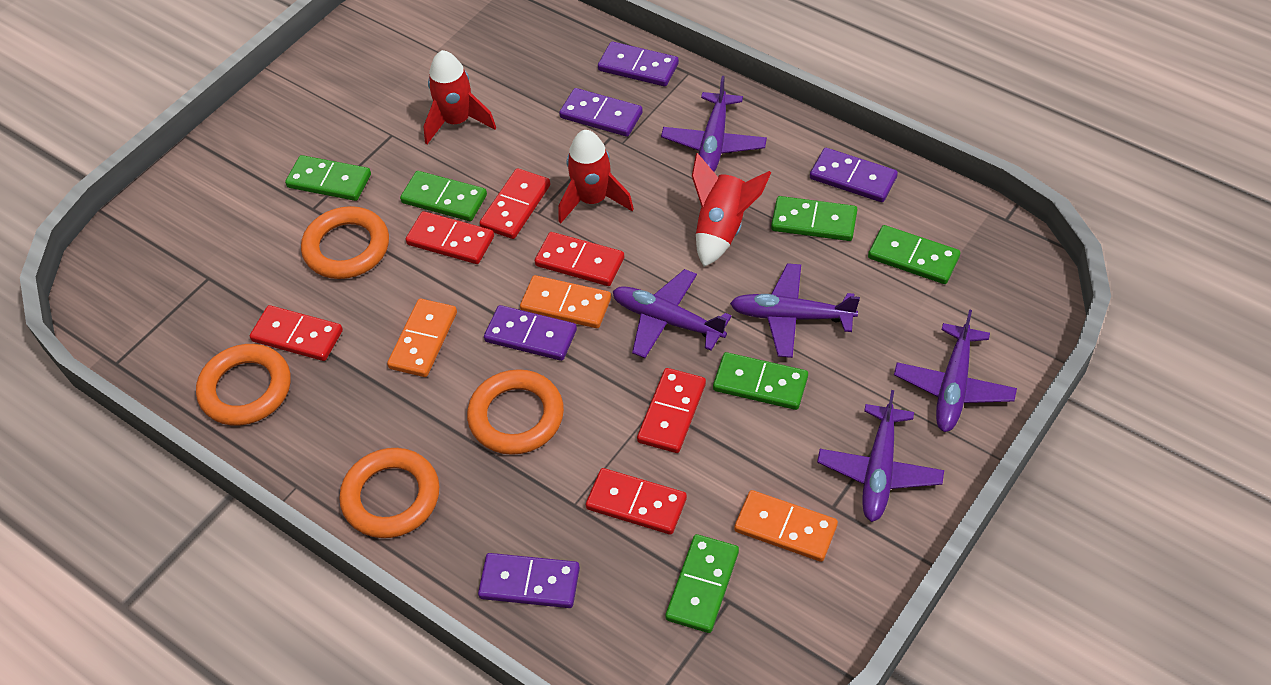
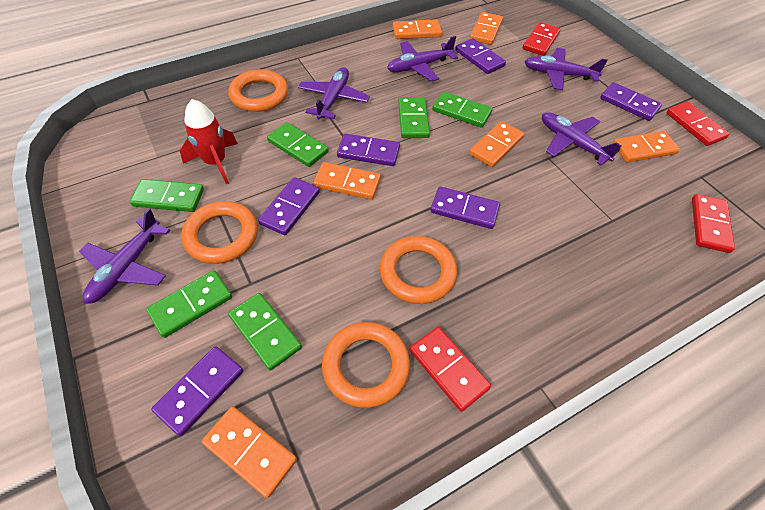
orange domino: 3 -> 6
purple domino: 5 -> 6
red domino: 6 -> 4
red rocket: 3 -> 1

